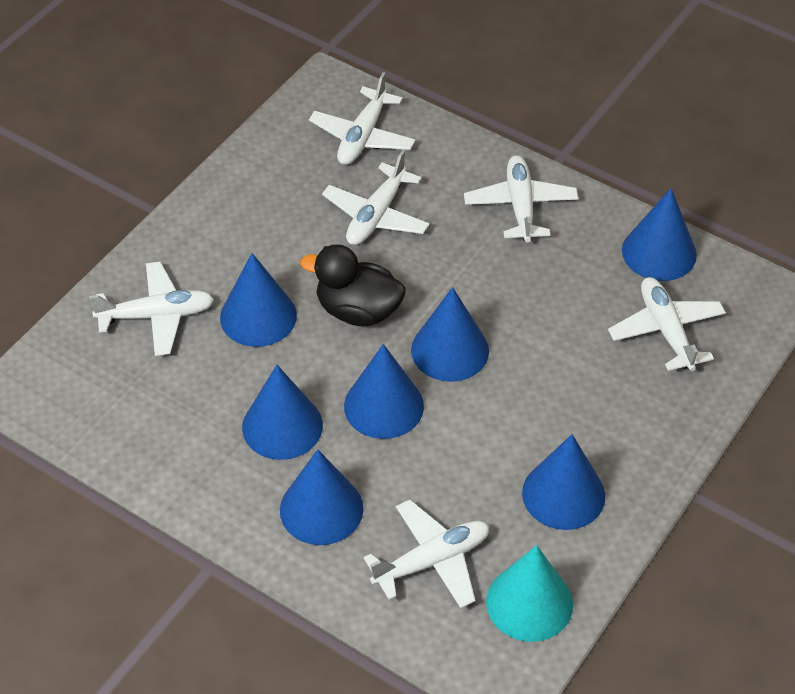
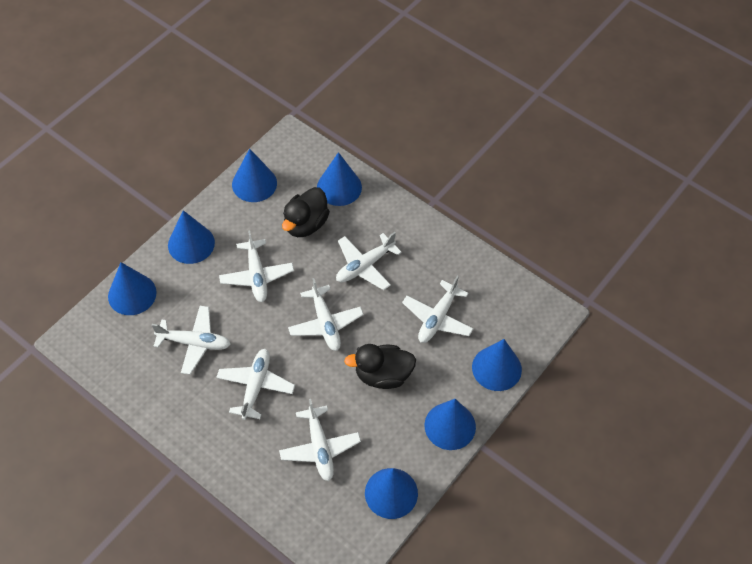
black duck: 1 -> 2
turquoise cone: 1 -> 0
white plane: 6 -> 7

